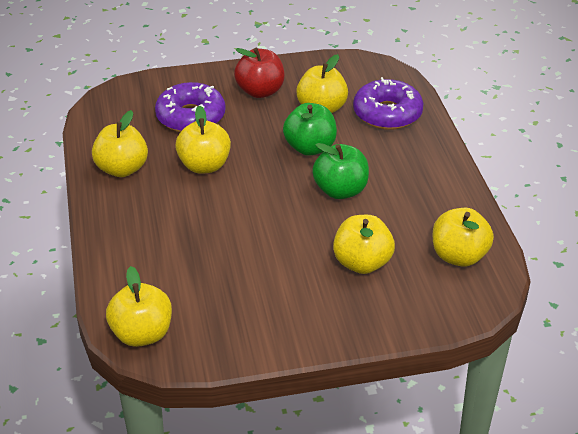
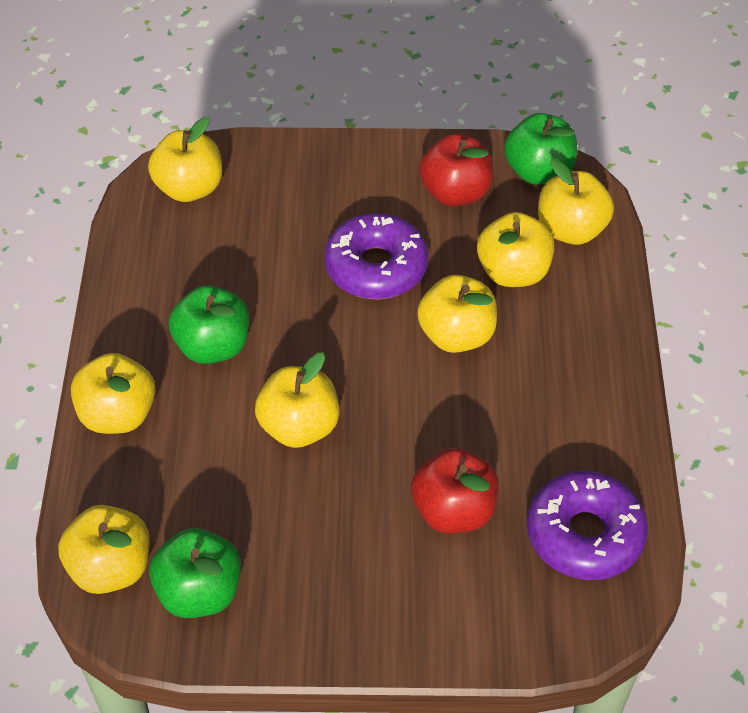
green apple: 2 -> 3
red apple: 1 -> 2
yellow apple: 6 -> 7

